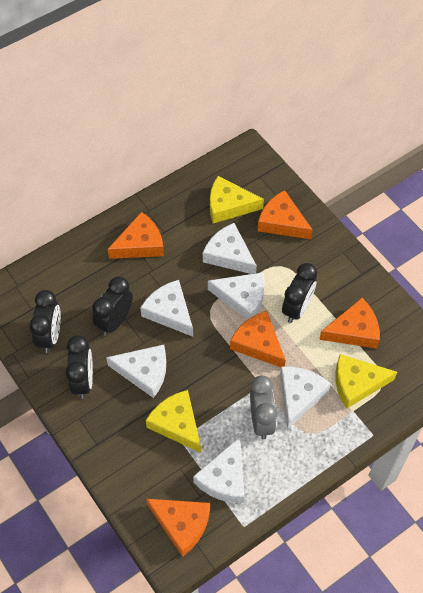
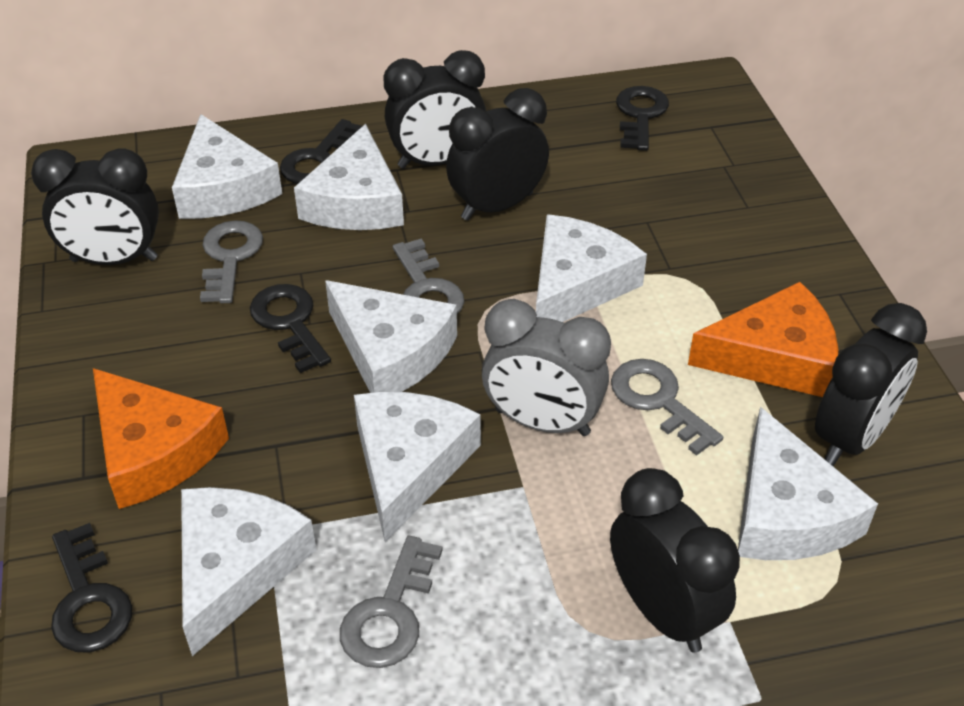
black clock: 4 -> 5
black key: 0 -> 4
grey key: 0 -> 4
orange cheese: 5 -> 2
white cheese: 6 -> 7
yellow cheese: 3 -> 0

